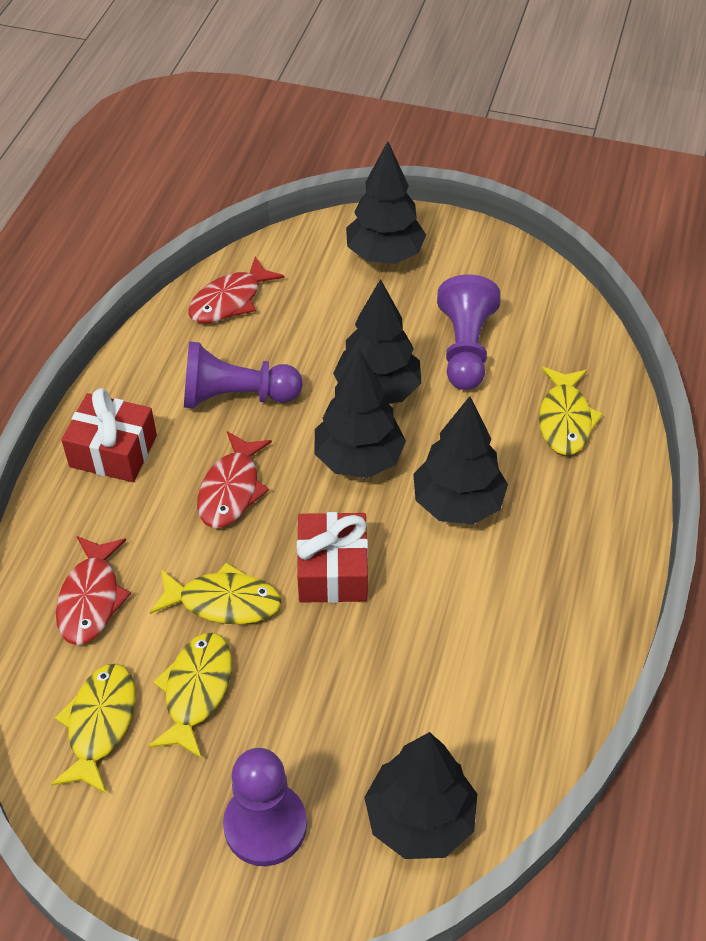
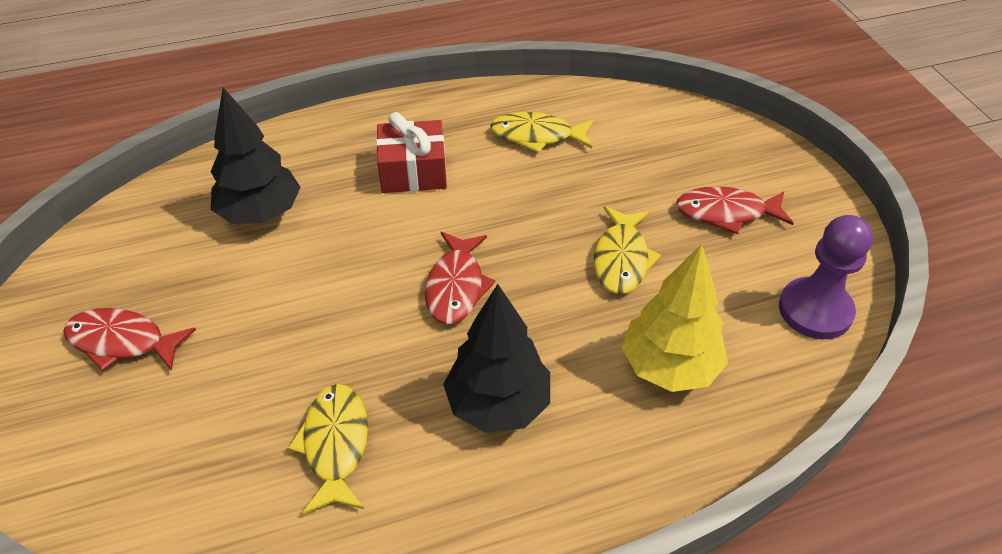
black tree: 5 -> 2
purple pawn: 3 -> 1
red gift: 2 -> 1
yellow fish: 4 -> 3
yellow tree: 0 -> 1

